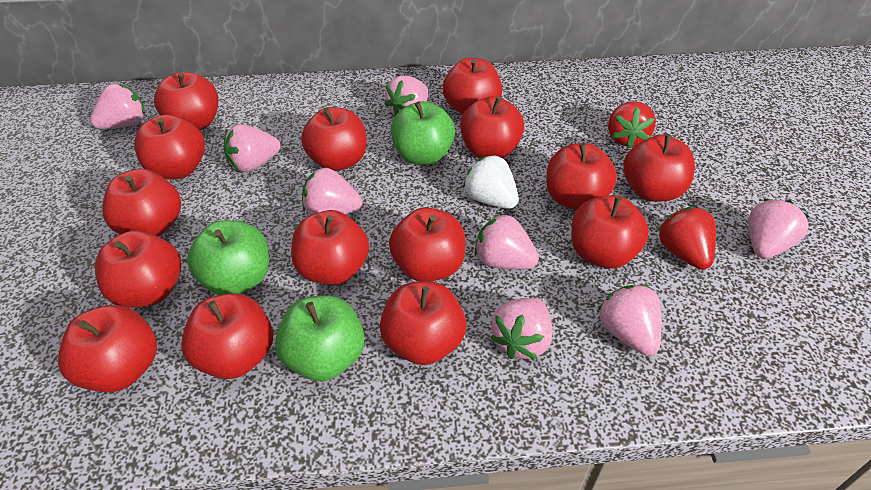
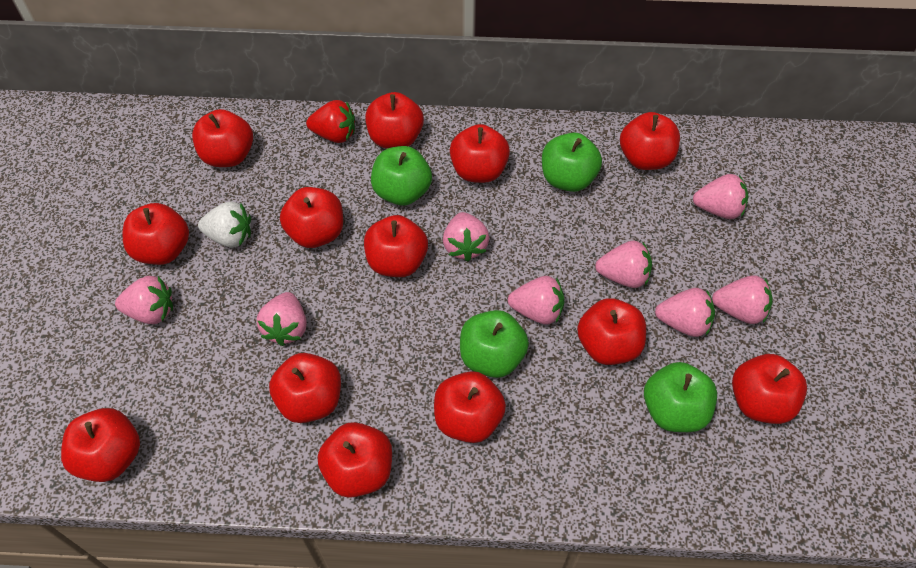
green apple: 3 -> 4
red apple: 15 -> 13
red strawberry: 2 -> 1

